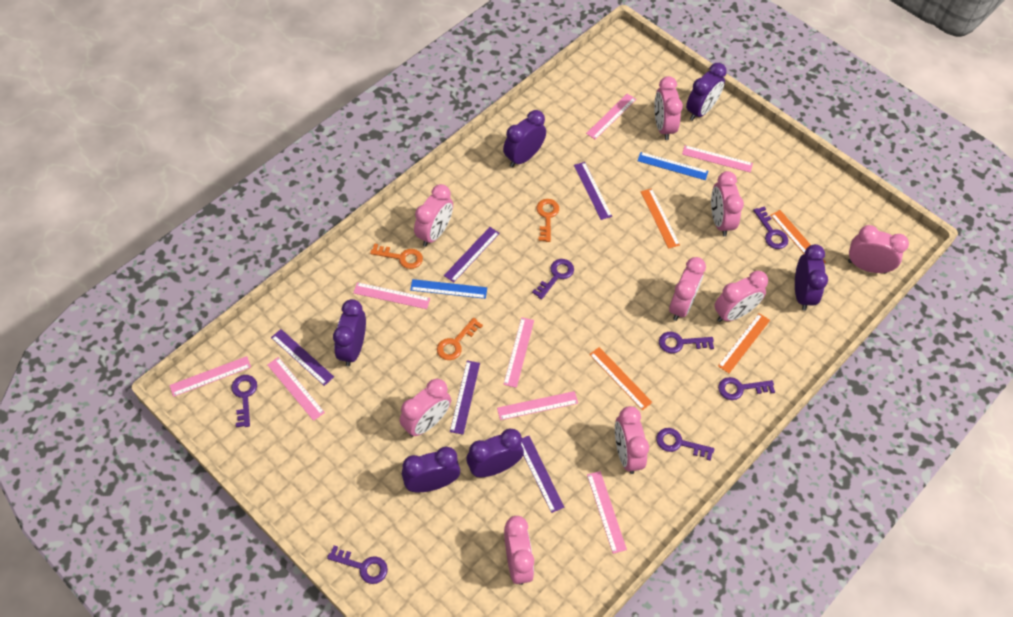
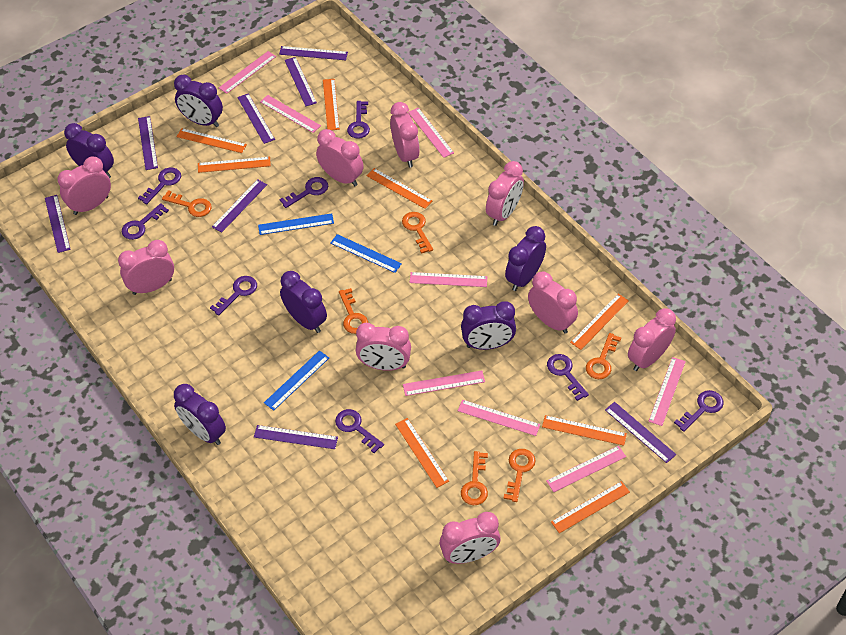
blue ruler: 2 -> 3
orange key: 3 -> 6
orange ruler: 4 -> 8
purple key: 7 -> 8
purple ruler: 5 -> 8

